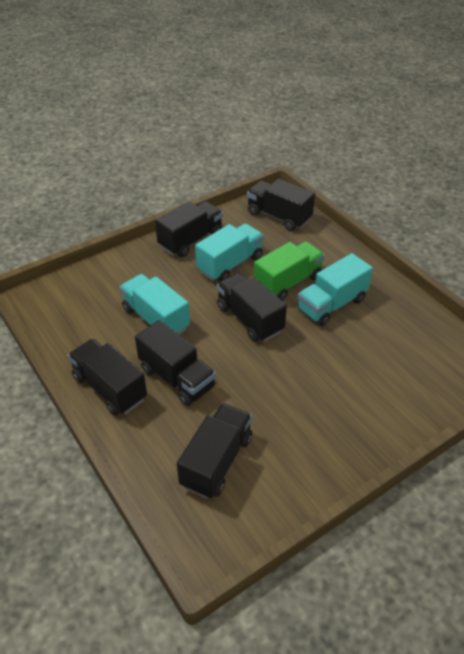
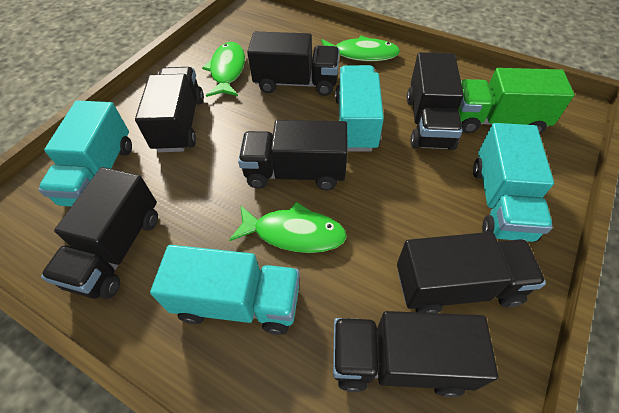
black truck: 6 -> 7
green fish: 0 -> 3
turquoise truck: 3 -> 4

